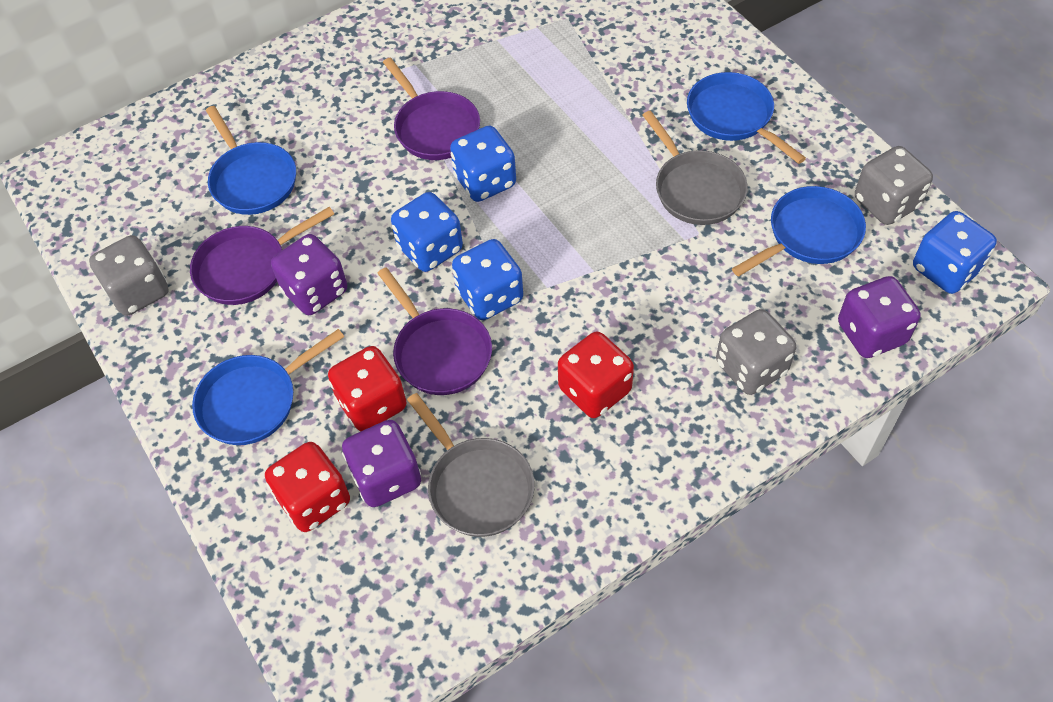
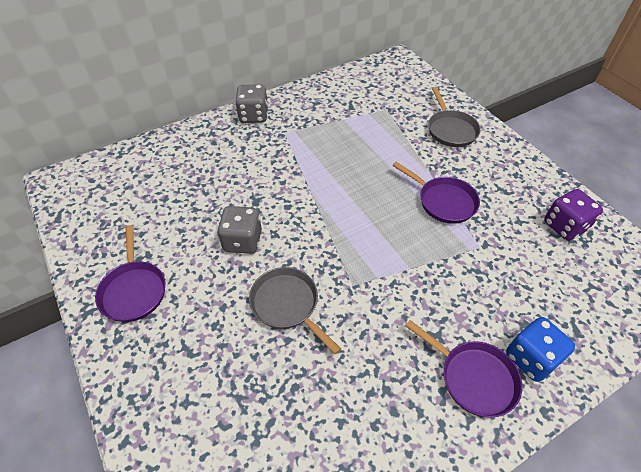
blue dice: 4 -> 1
blue pan: 4 -> 0
grey dice: 3 -> 2
purple dice: 3 -> 1
red dice: 3 -> 0

